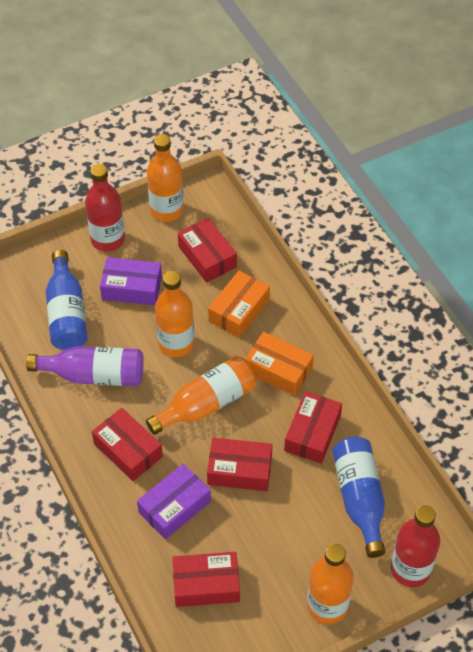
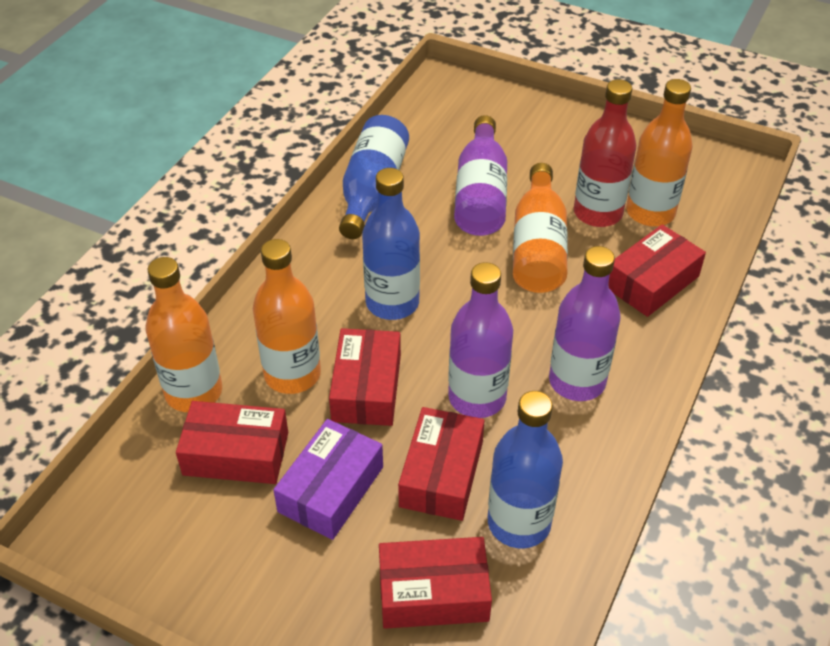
blue bottle: 2 -> 3
orange box: 2 -> 0
purple bottle: 1 -> 3
purple box: 2 -> 1
red bottle: 2 -> 1

